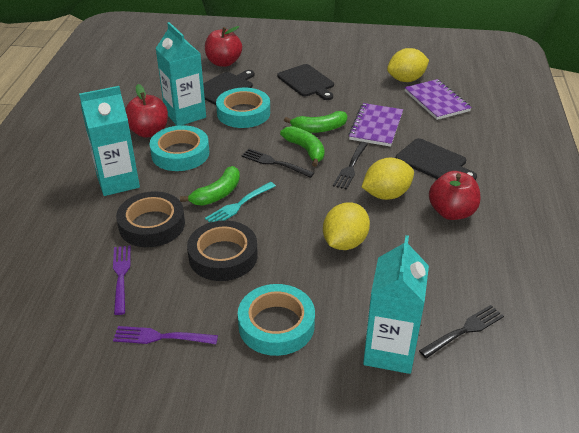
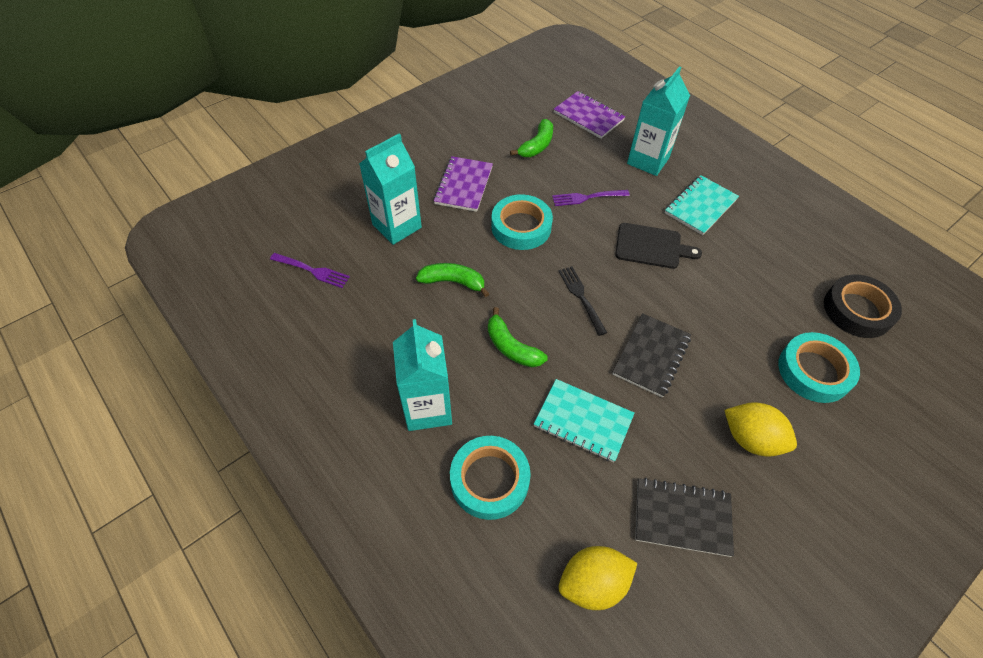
black cutting board: 3 -> 1
black fork: 3 -> 1
black notebook: 0 -> 2
black tape: 2 -> 1
red apple: 3 -> 0
turquoise fork: 1 -> 0
turquoise notebook: 0 -> 2
yellow lemon: 3 -> 2

